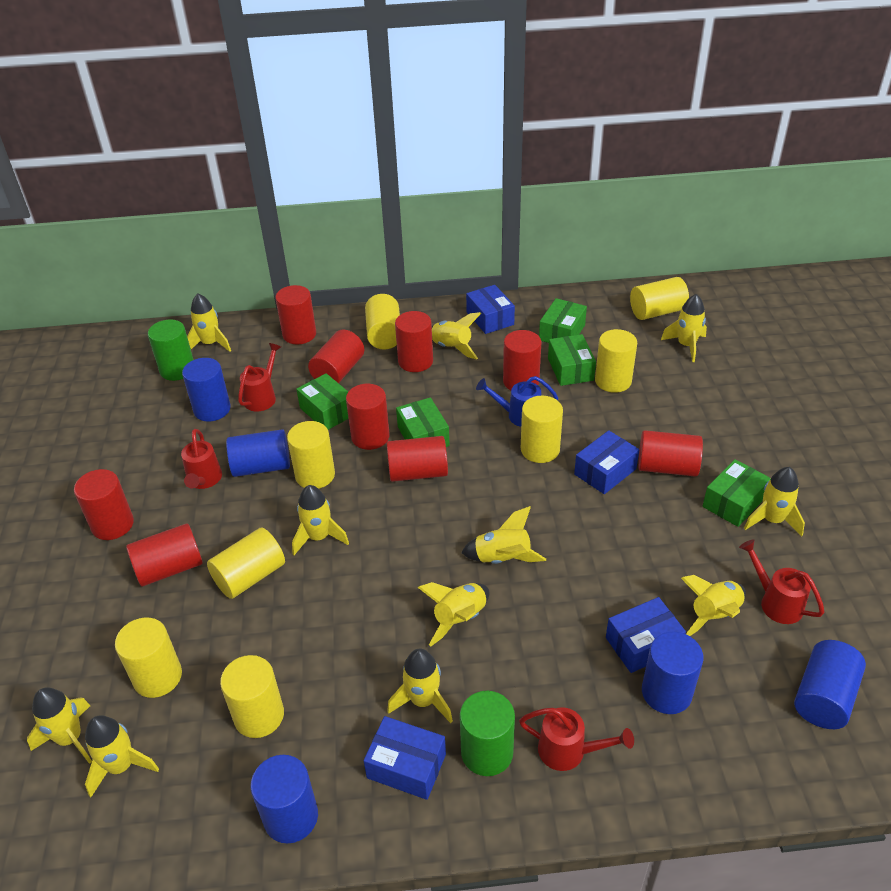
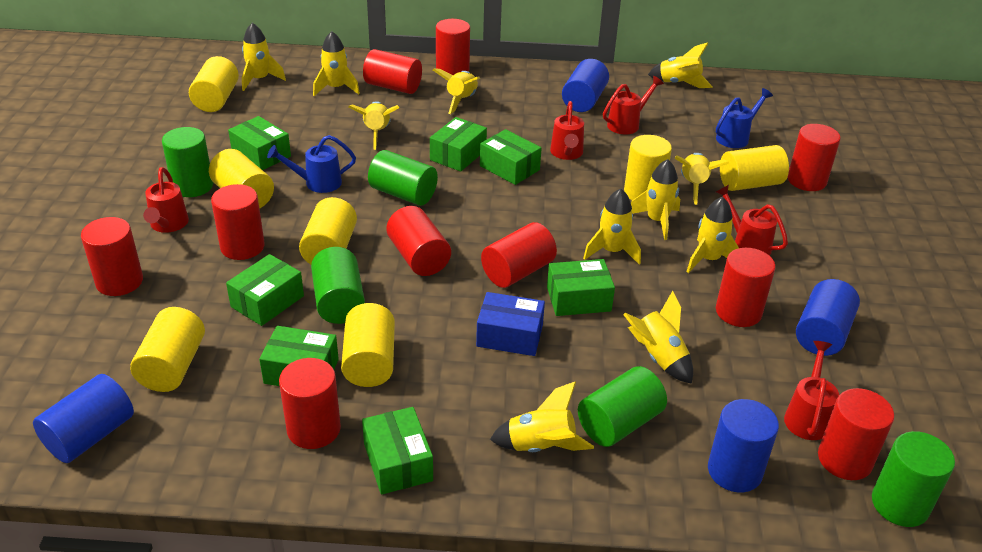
blue box: 4 -> 1
blue cylinder: 5 -> 4
blue watering can: 1 -> 2
green box: 5 -> 7
green cylinder: 2 -> 5
red cylinder: 9 -> 10
red watering can: 4 -> 5
yellow cylinder: 8 -> 7

